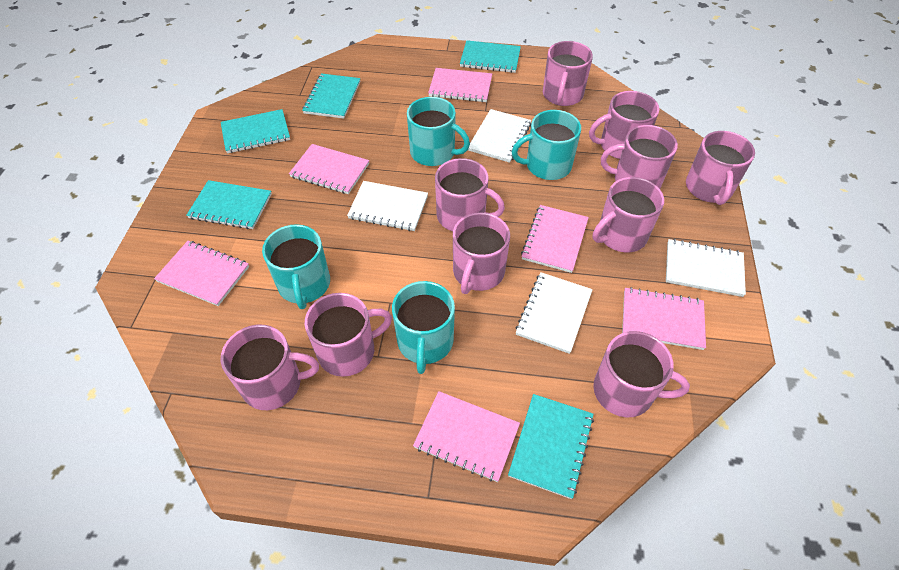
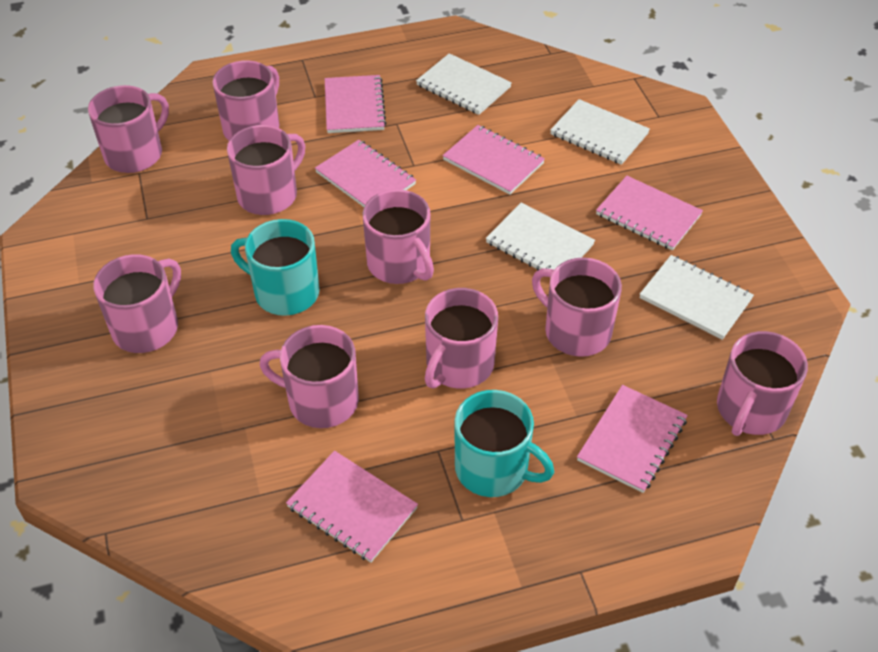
pink mug: 10 -> 9
turquoise mug: 4 -> 2
turquoise notebook: 5 -> 0

